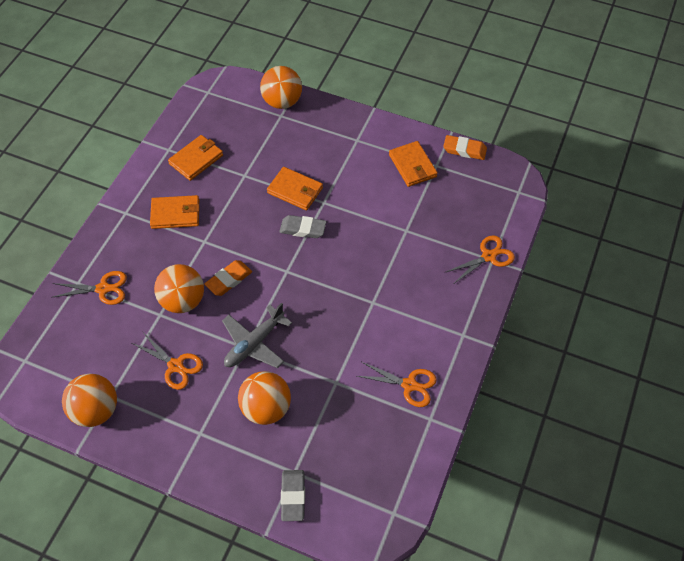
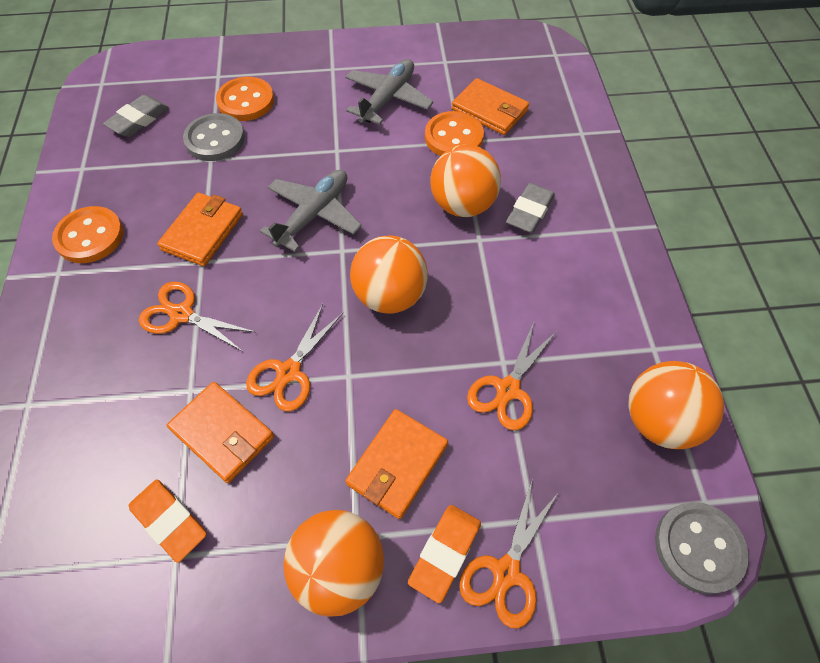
grey button: 0 -> 2
grey plane: 1 -> 2
orange button: 0 -> 3

